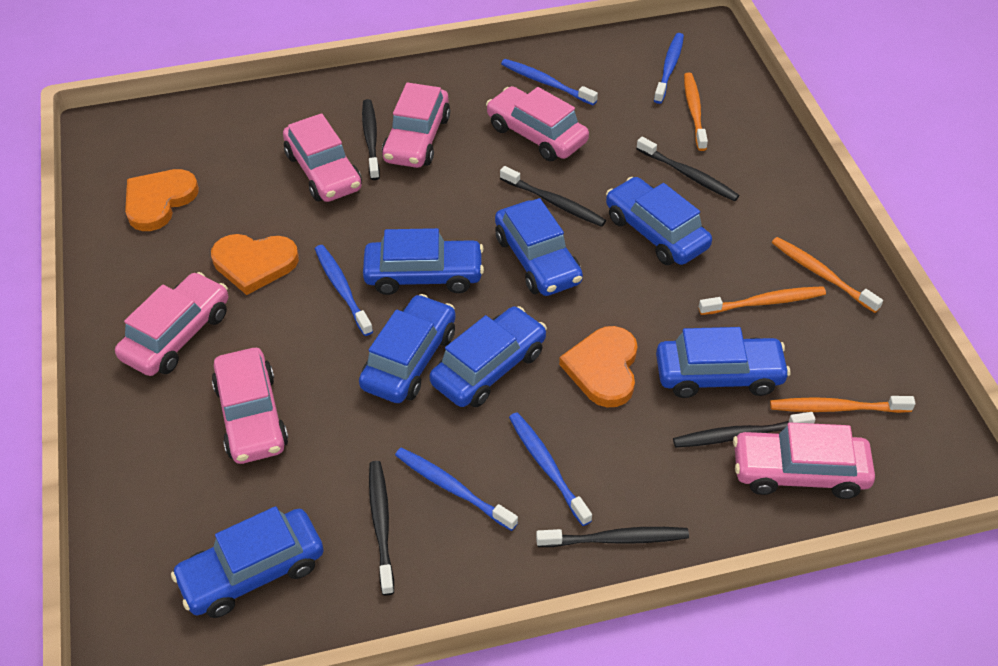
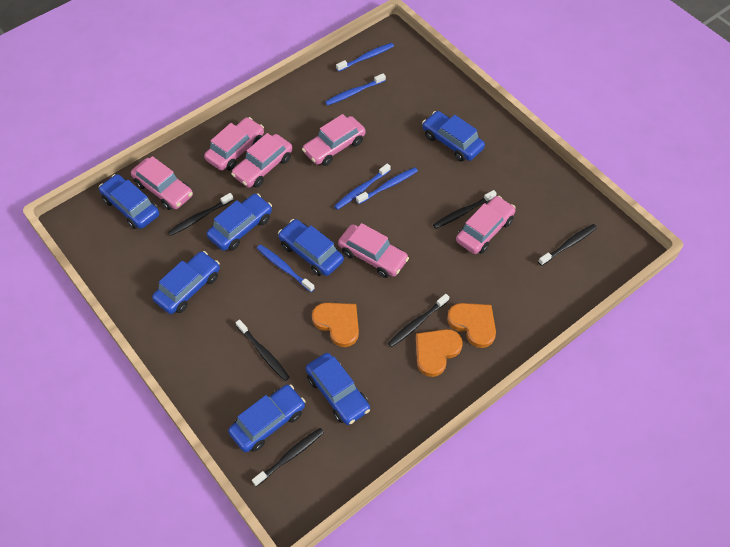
orange toothbrush: 4 -> 0

